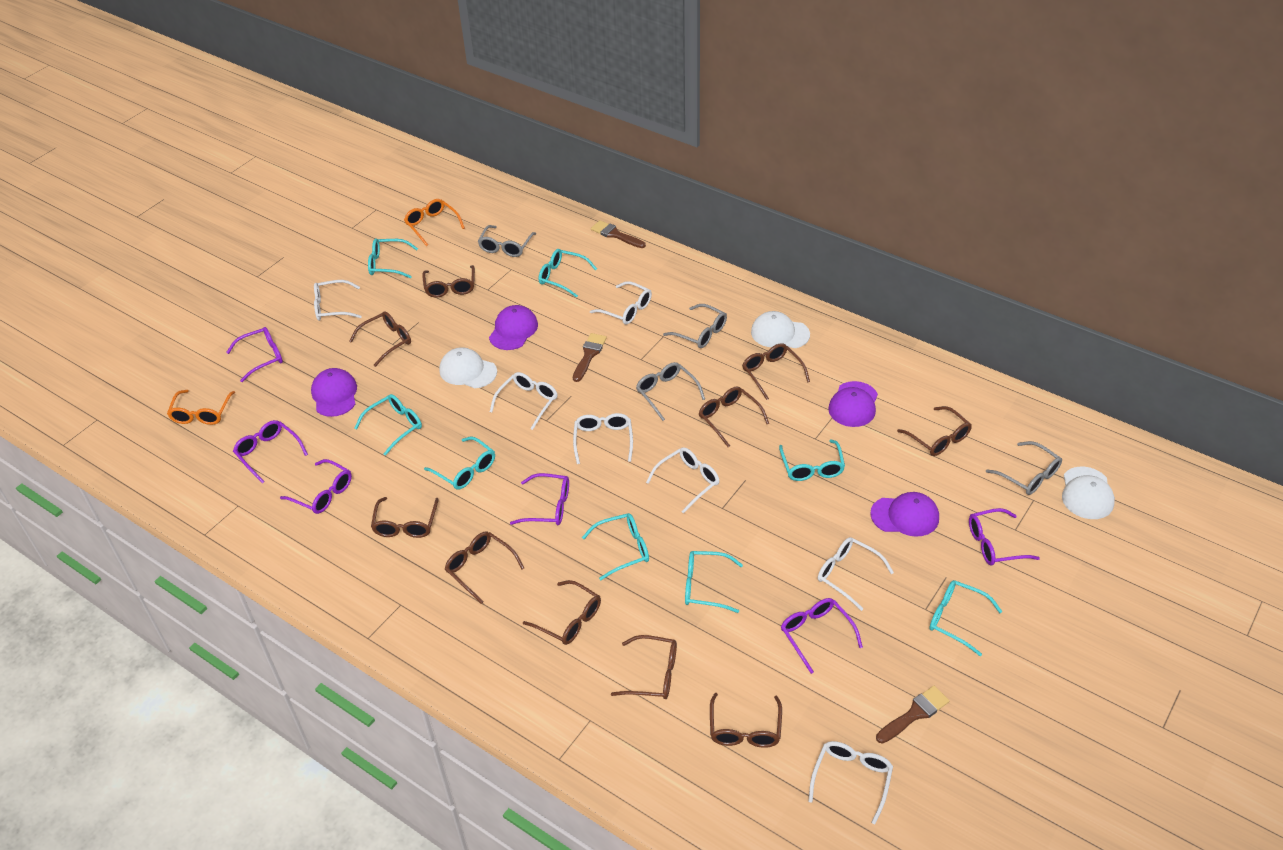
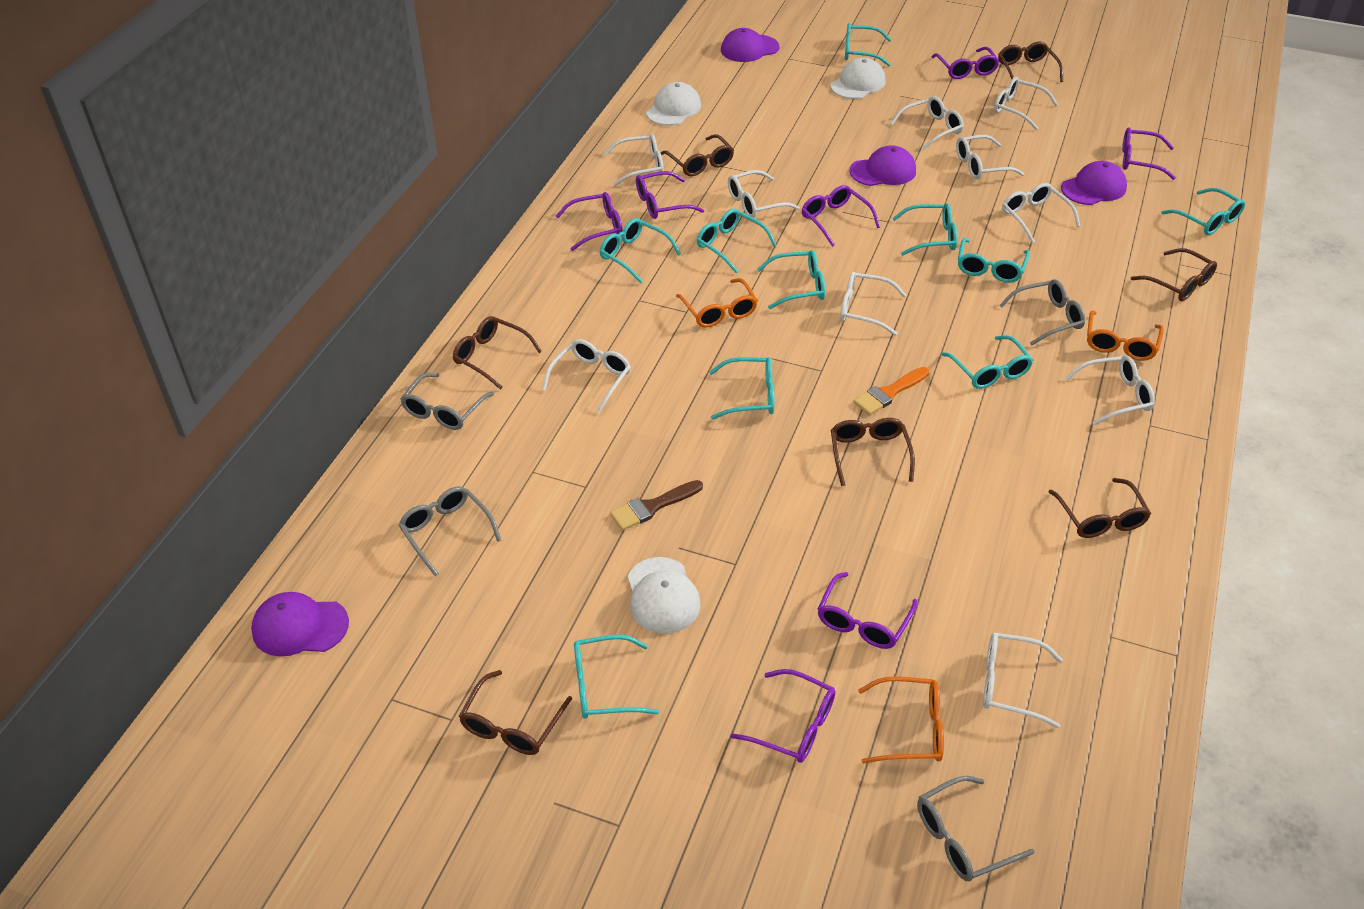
brown brush: 3 -> 1
brown glasses: 10 -> 7
orange brush: 0 -> 1
orange glasses: 2 -> 3
purple glasses: 6 -> 7
turquoise glasses: 8 -> 10
white glasses: 7 -> 10

